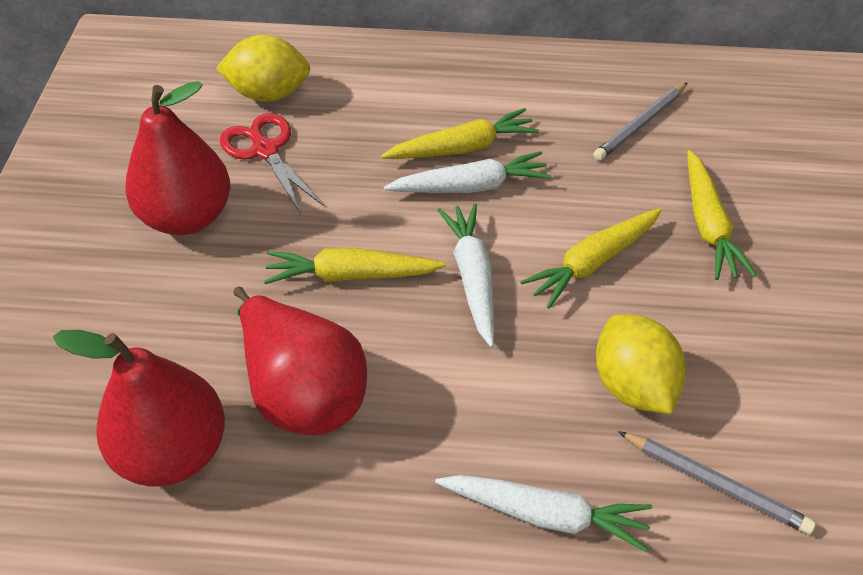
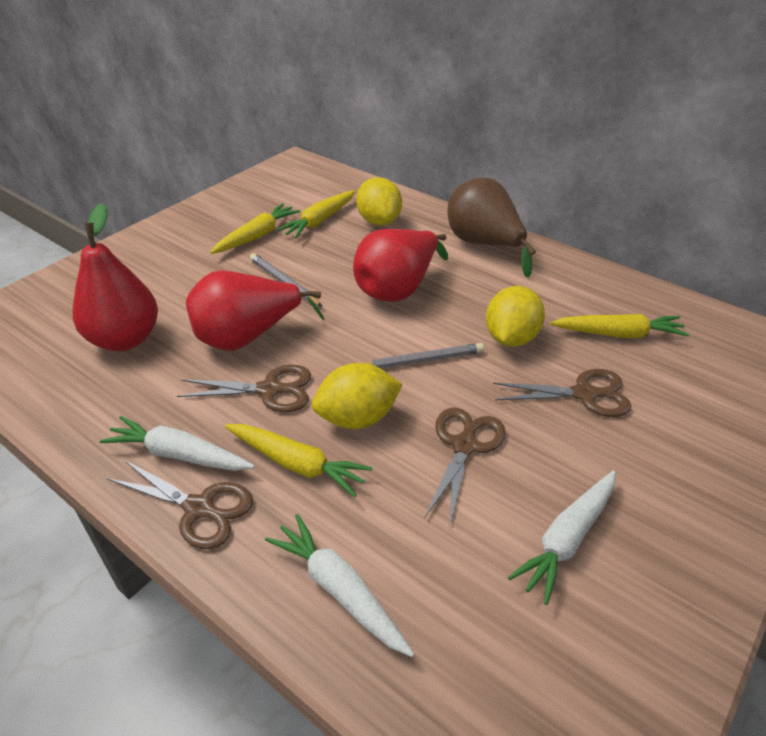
brown pear: 0 -> 1
brown scissors: 0 -> 4
red scissors: 1 -> 0
yellow lemon: 2 -> 3

